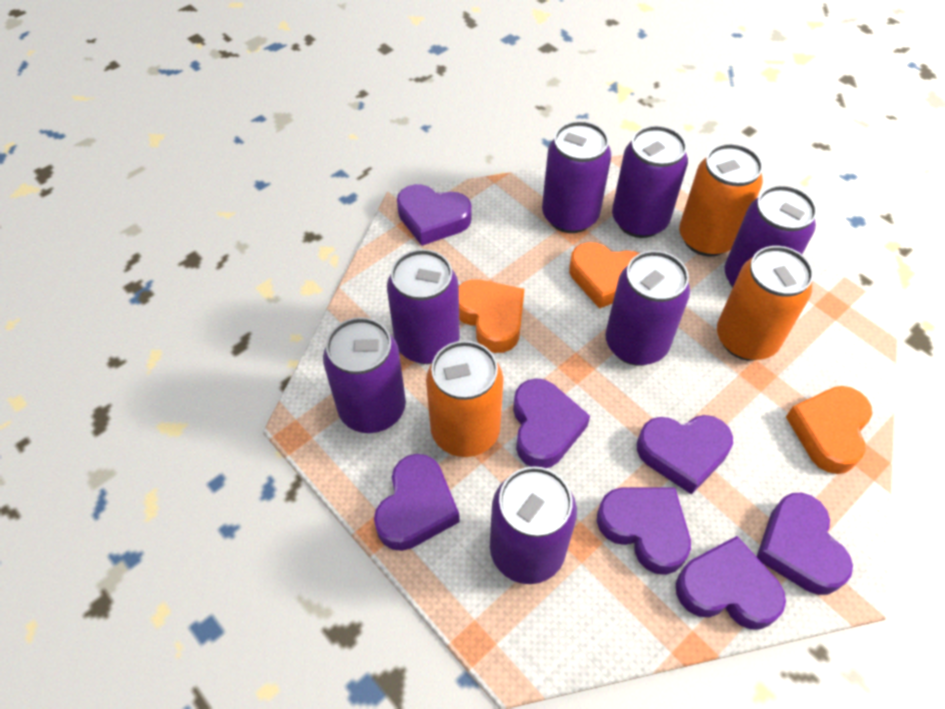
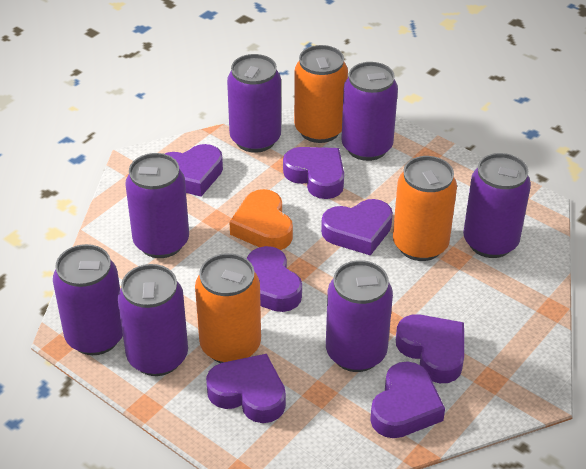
orange heart: 3 -> 1

